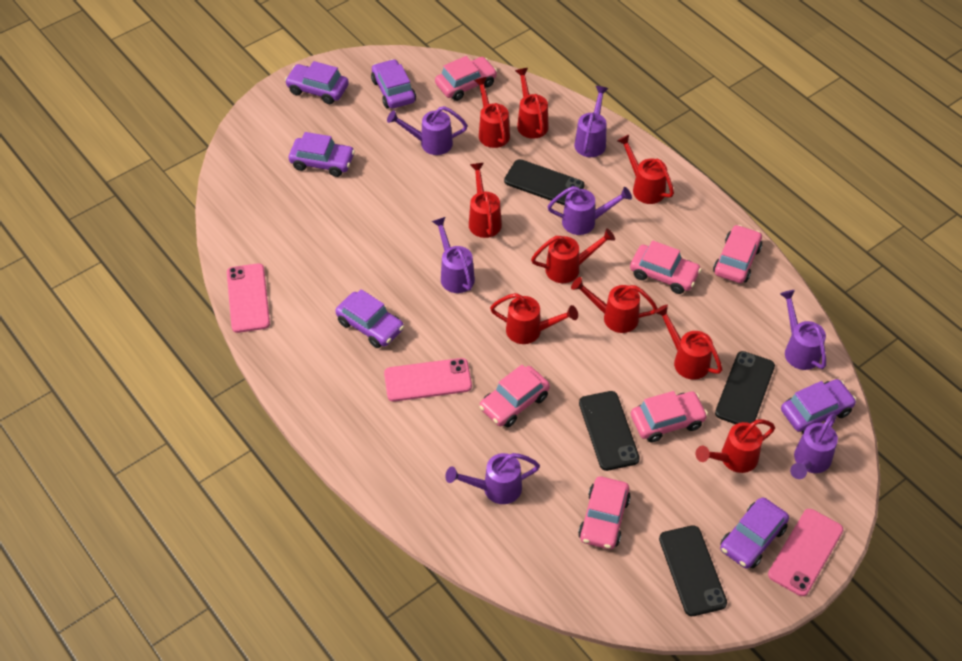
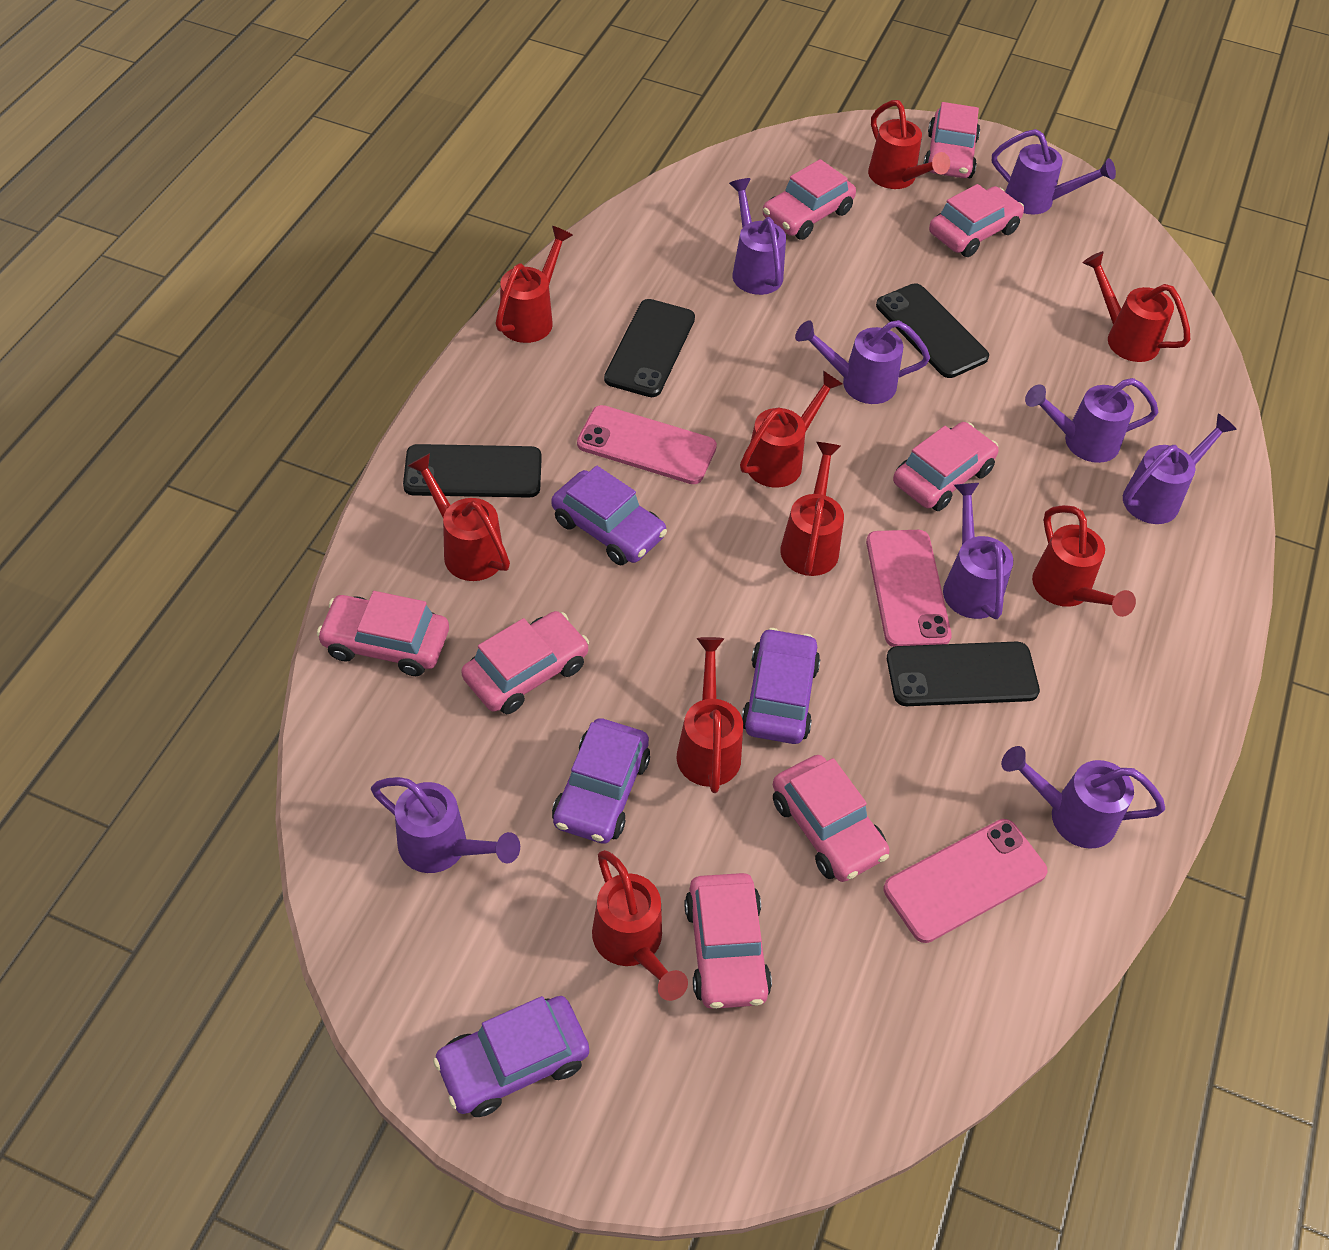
pink car: 6 -> 8
purple car: 6 -> 4
purple watering can: 7 -> 8

